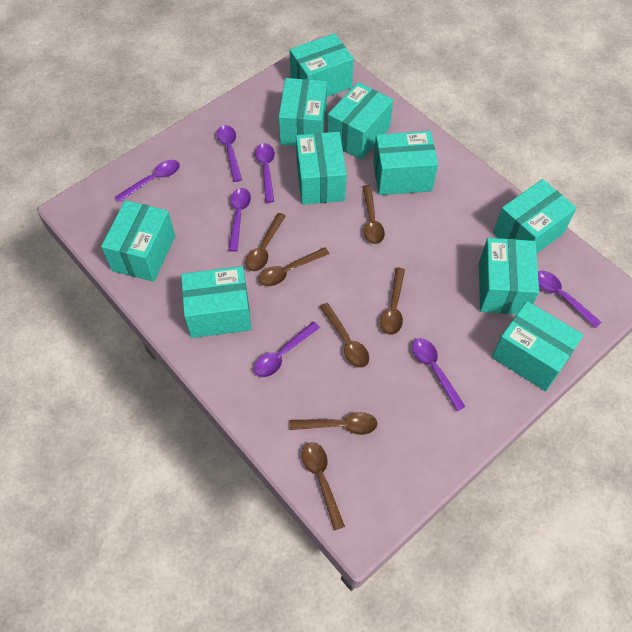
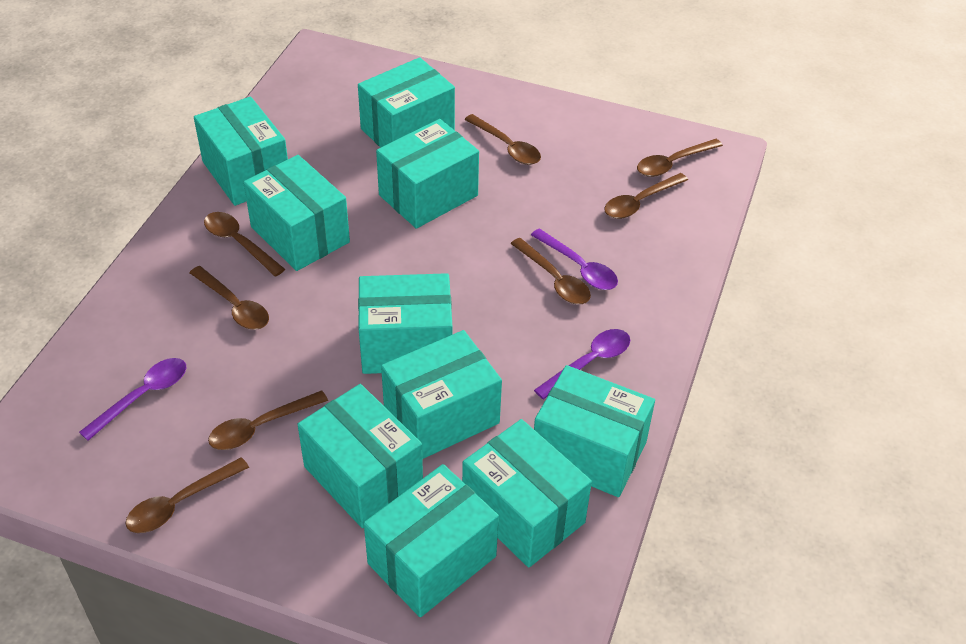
brown spoon: 7 -> 8
purple spoon: 7 -> 3

